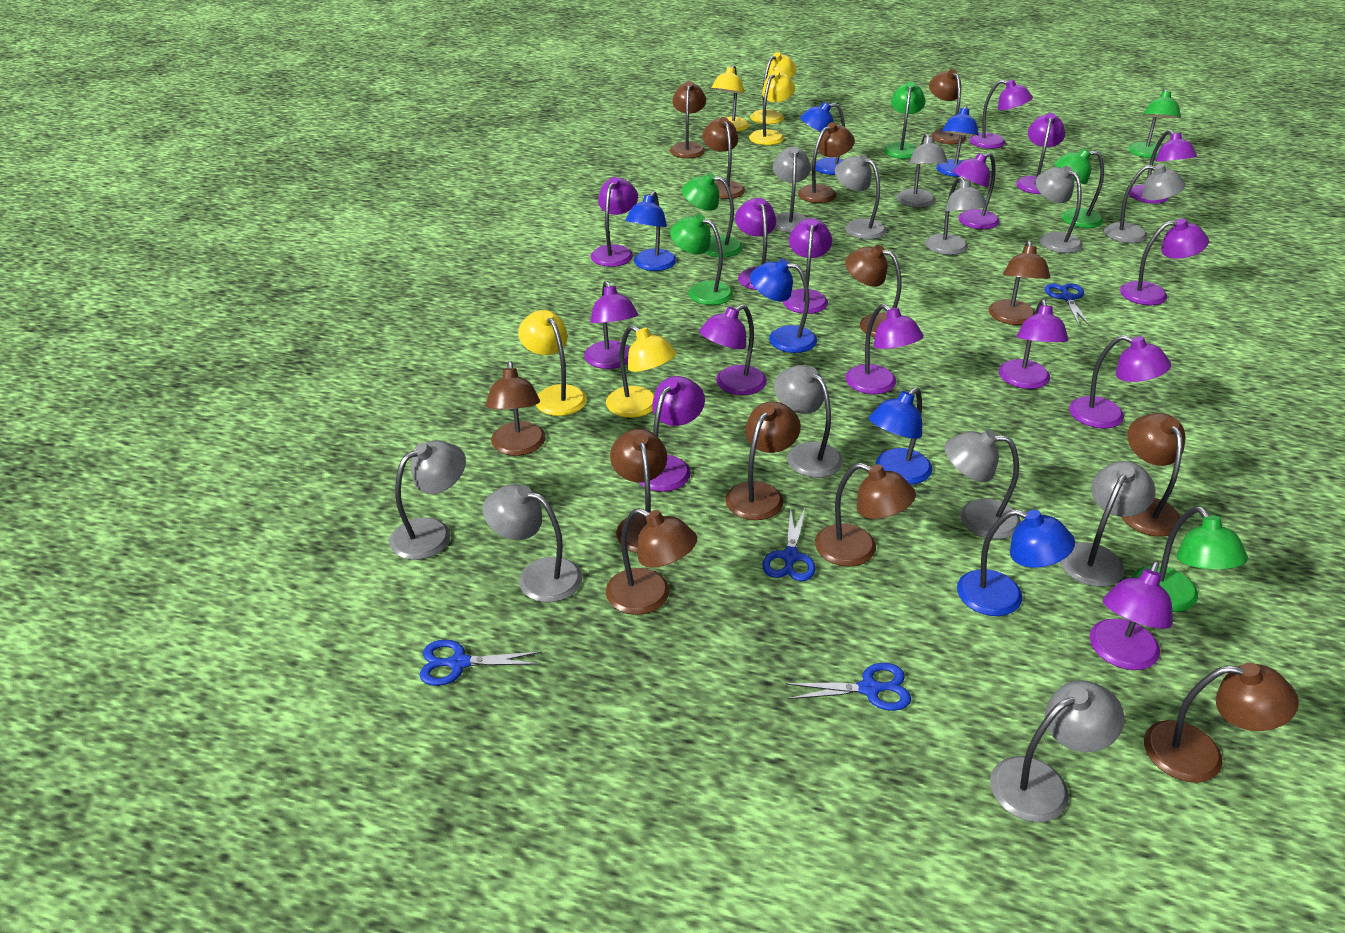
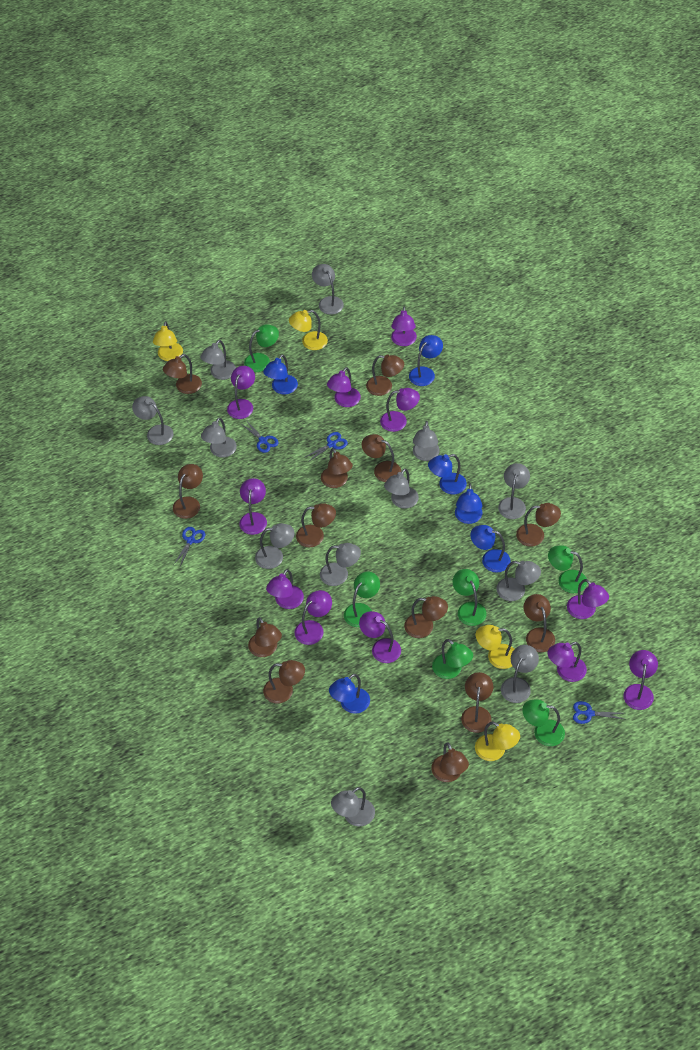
purple lamp: 15 -> 11
yellow lamp: 5 -> 4

